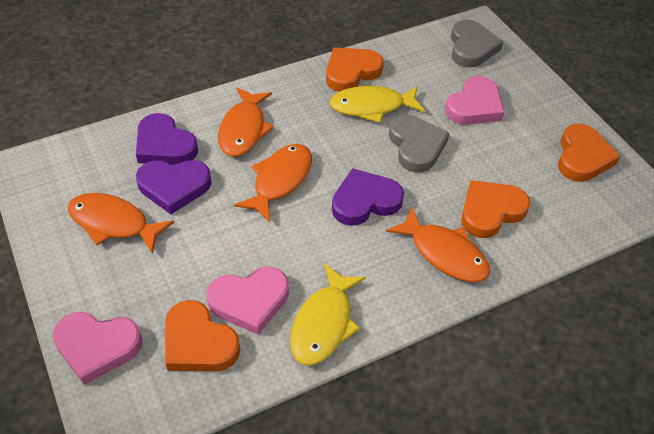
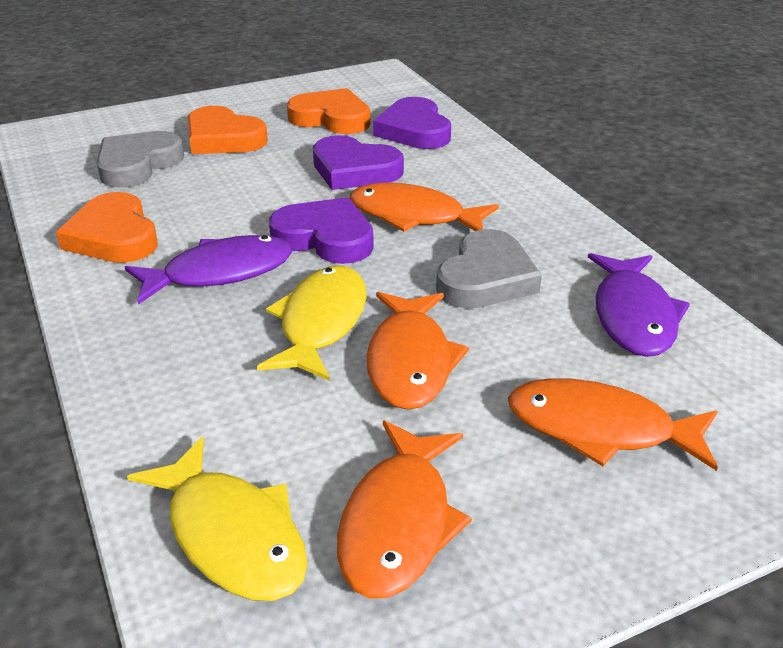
orange heart: 4 -> 3
pink heart: 3 -> 0
purple fish: 0 -> 2

